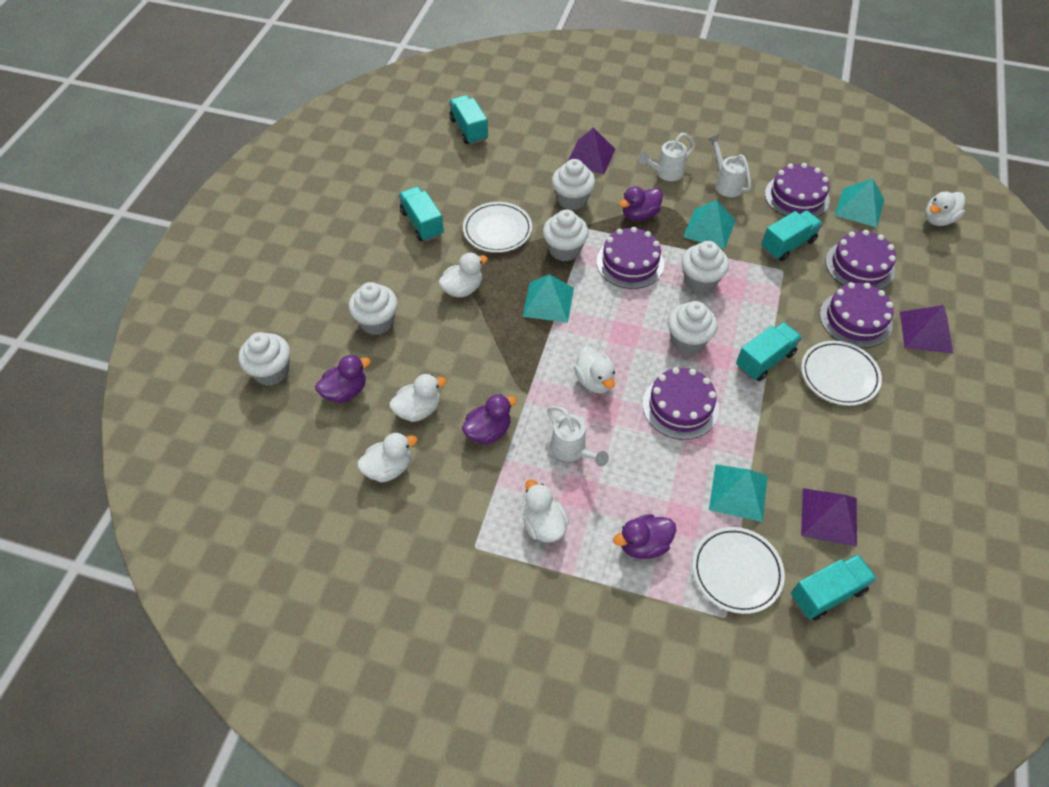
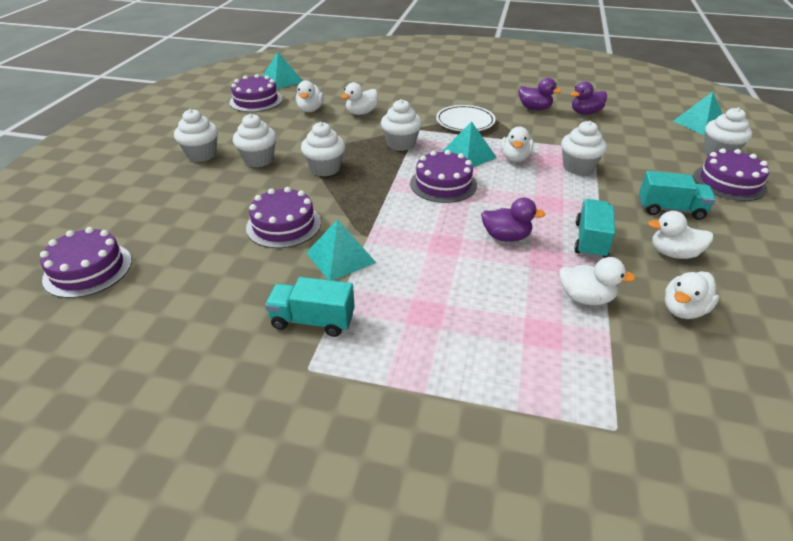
purple duck: 4 -> 3
purple pyramid: 3 -> 0
turquoise truck: 5 -> 3
white plate: 3 -> 1
white watering can: 3 -> 0

